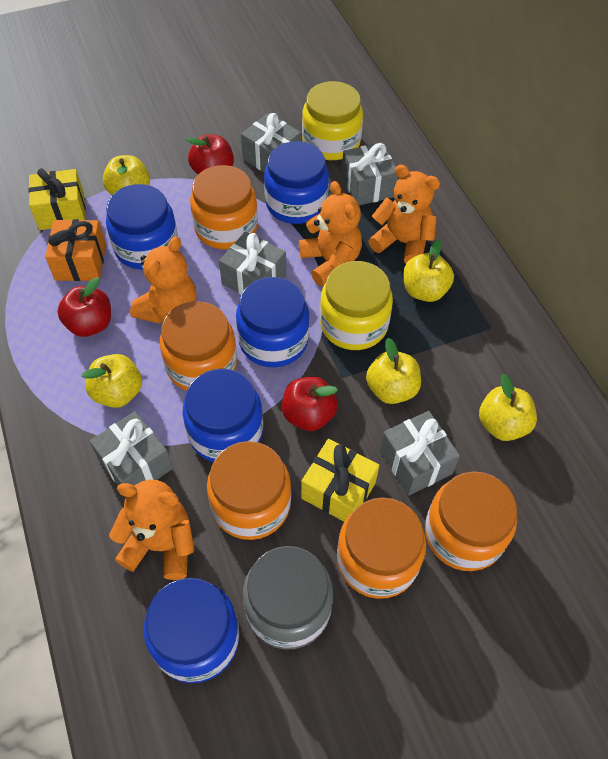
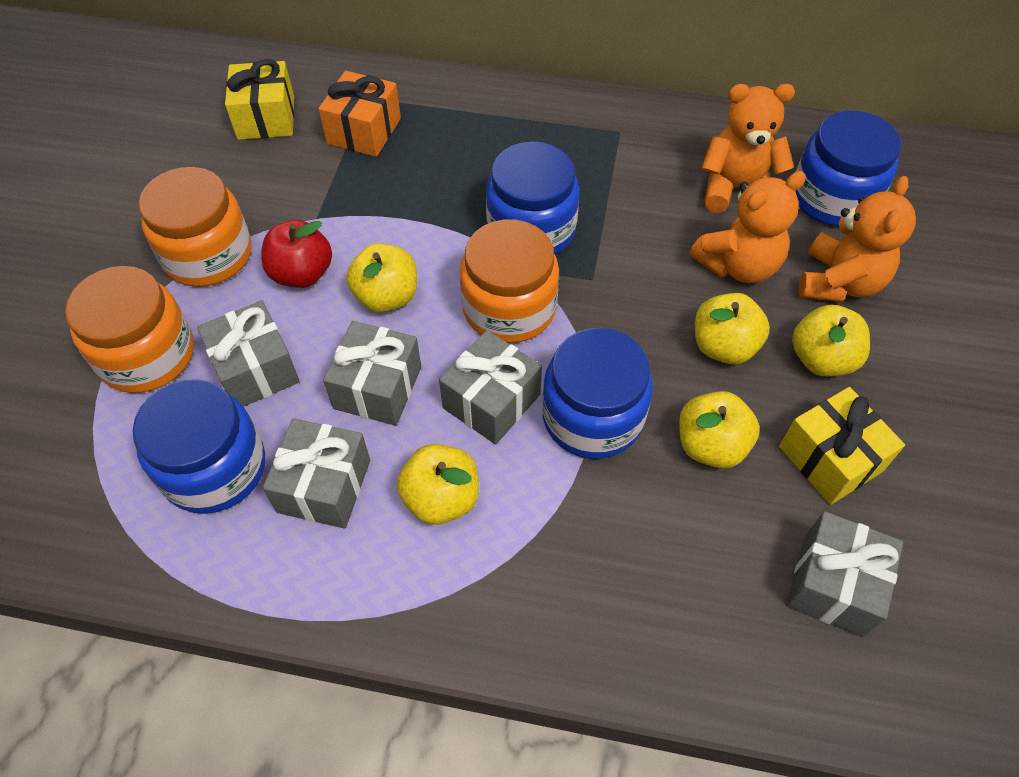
blue jar: 5 -> 4
grey jar: 1 -> 0
orange jar: 5 -> 3
orange teddy bear: 4 -> 3
red apple: 3 -> 1
yellow jar: 2 -> 0

